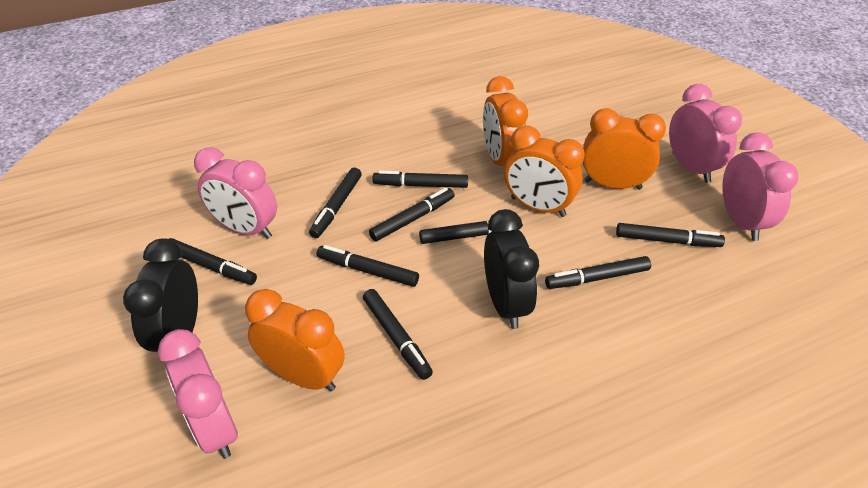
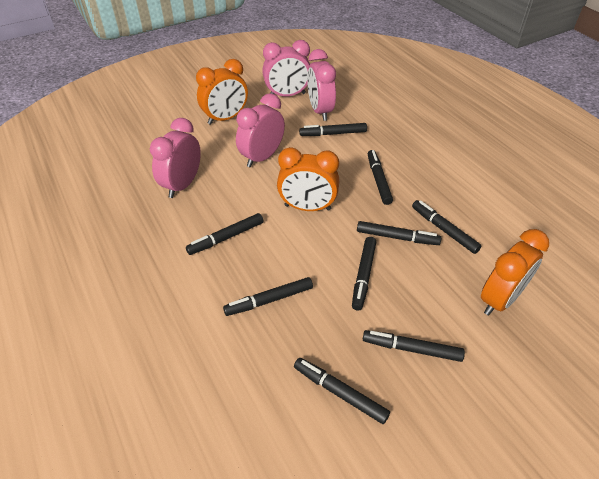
black clock: 2 -> 0
orange clock: 4 -> 3

